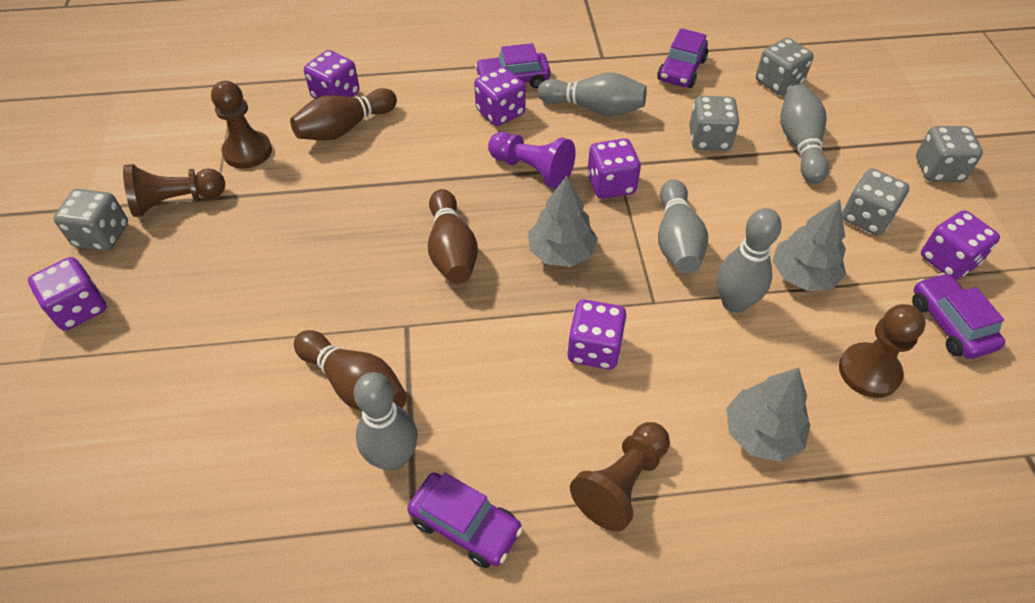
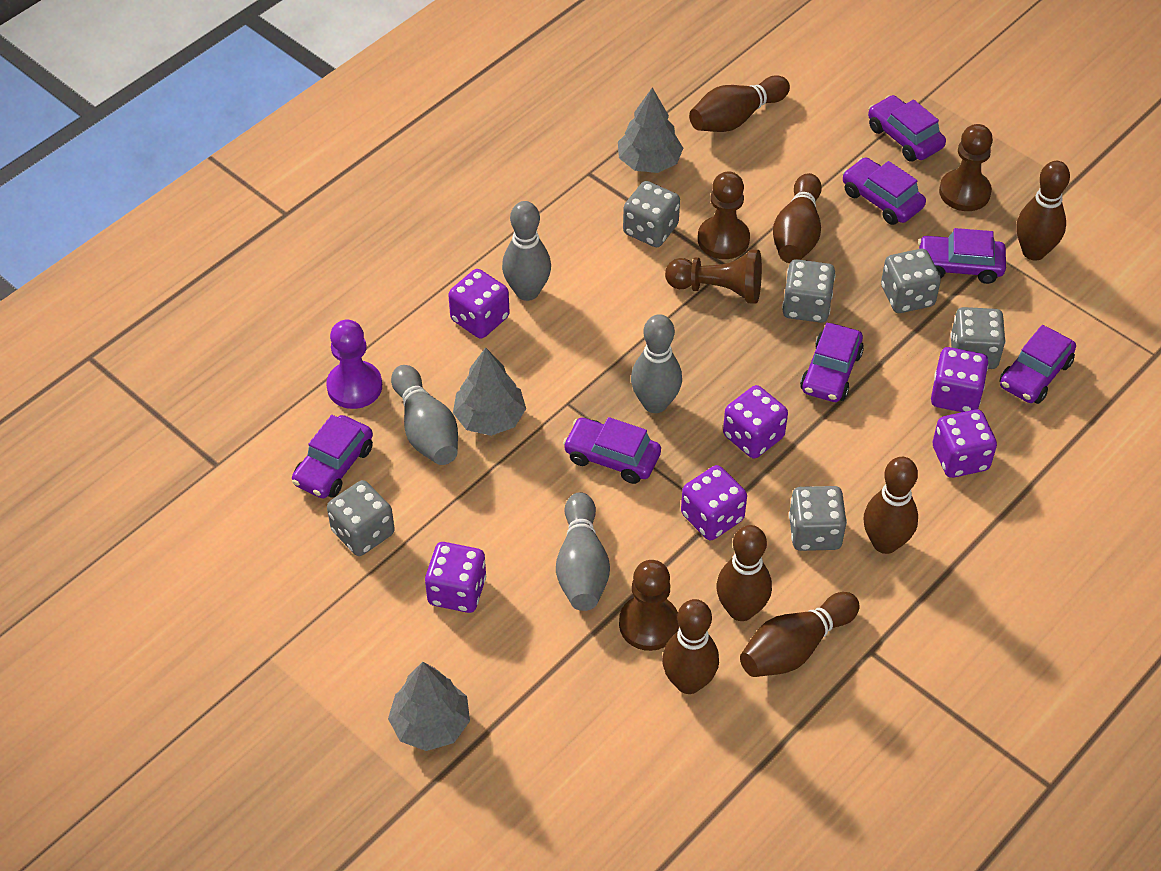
brown bowling pin: 3 -> 7
grey bowling pin: 5 -> 4
grey dice: 5 -> 6
purple car: 4 -> 7

